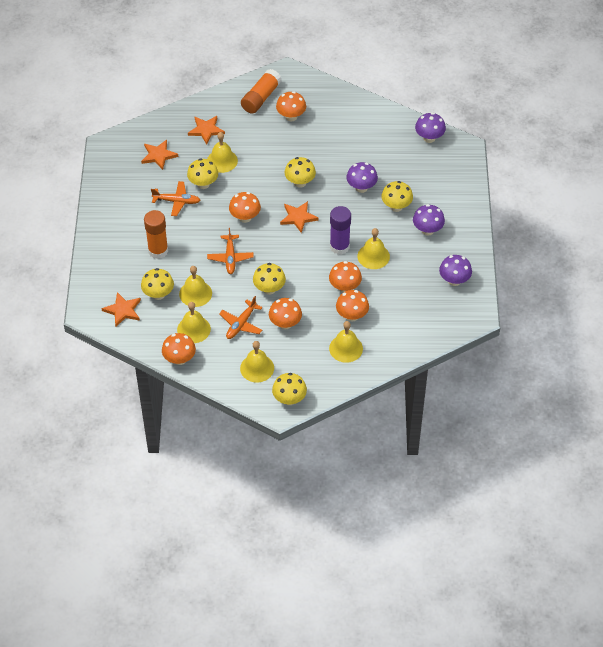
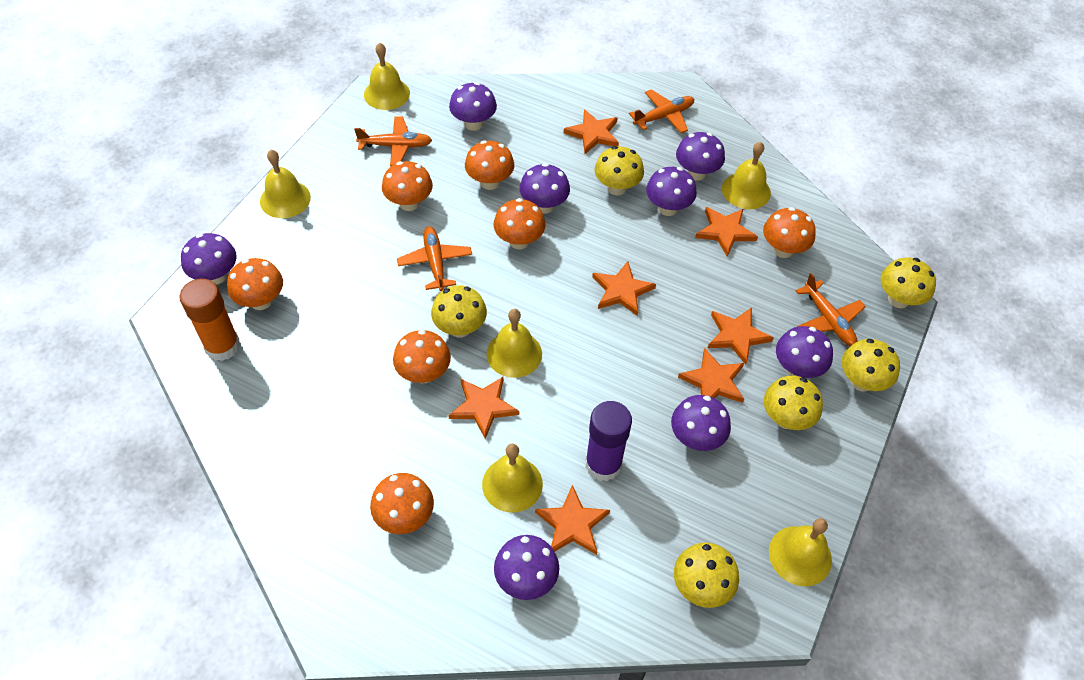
orange glue stick: 2 -> 1
orange mushroom: 6 -> 7
orange plane: 3 -> 4
orange star: 4 -> 7
purple mushroom: 4 -> 8

